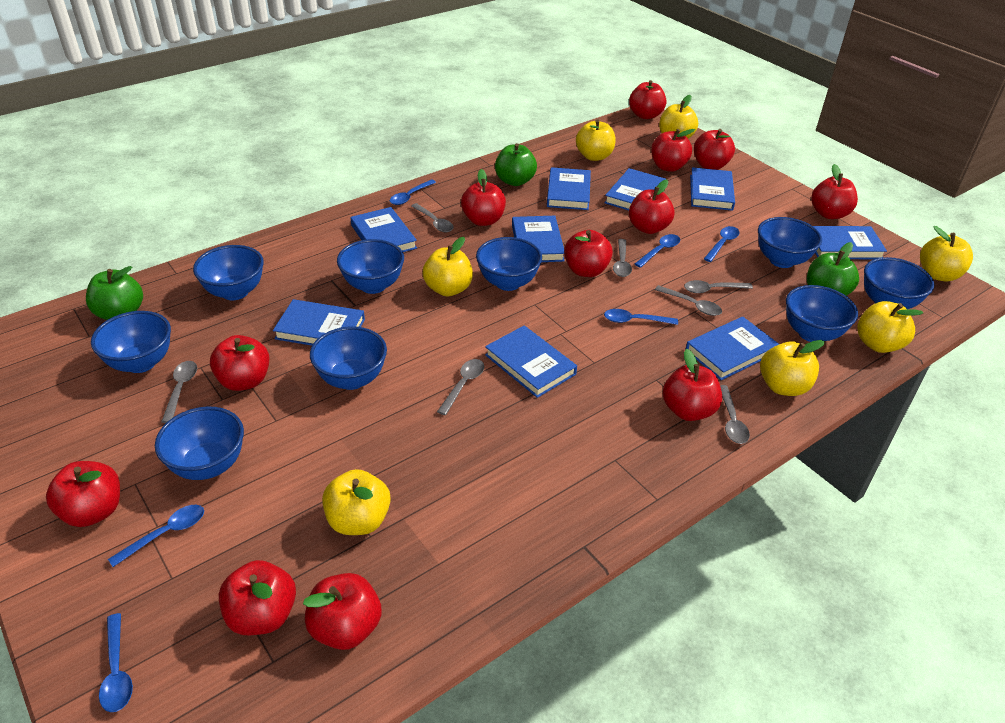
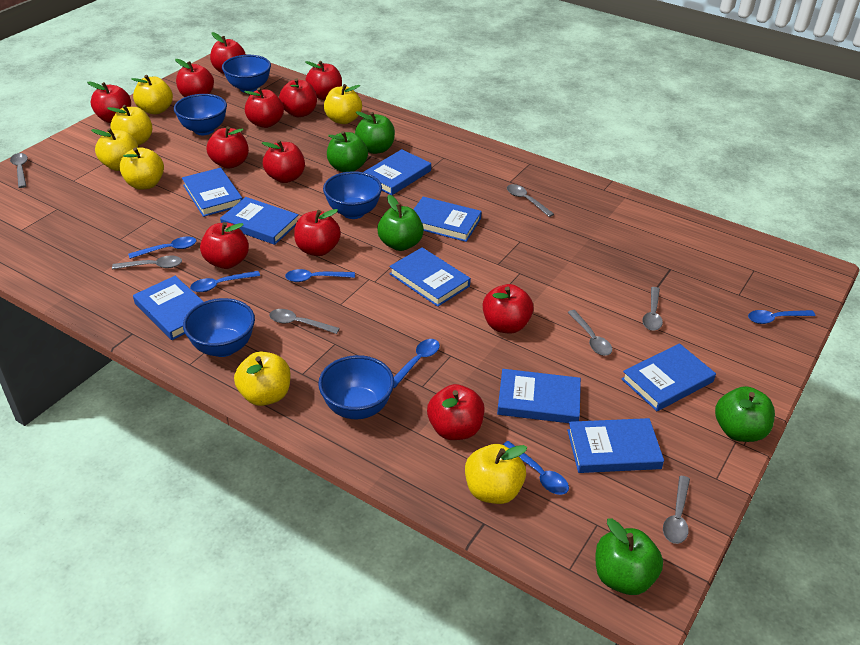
blue bowl: 9 -> 5
green apple: 3 -> 5

